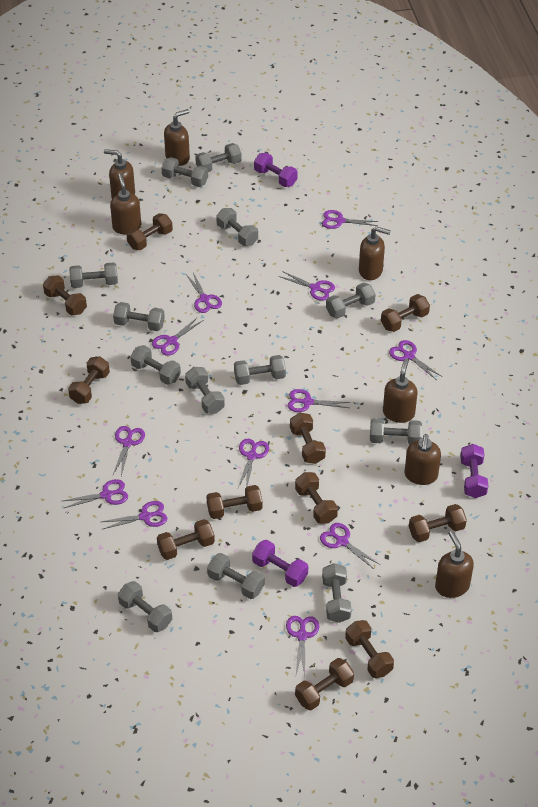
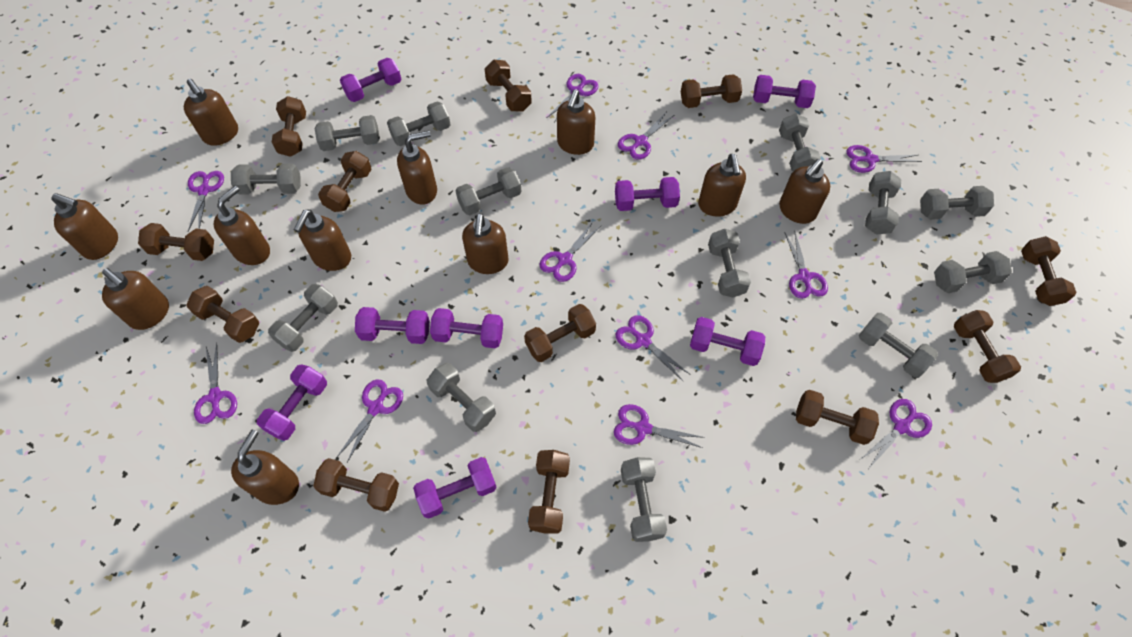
brown dumbbell: 11 -> 12
brown soap dispenser: 7 -> 11
purple dumbbell: 3 -> 8
purple scissors: 12 -> 11

